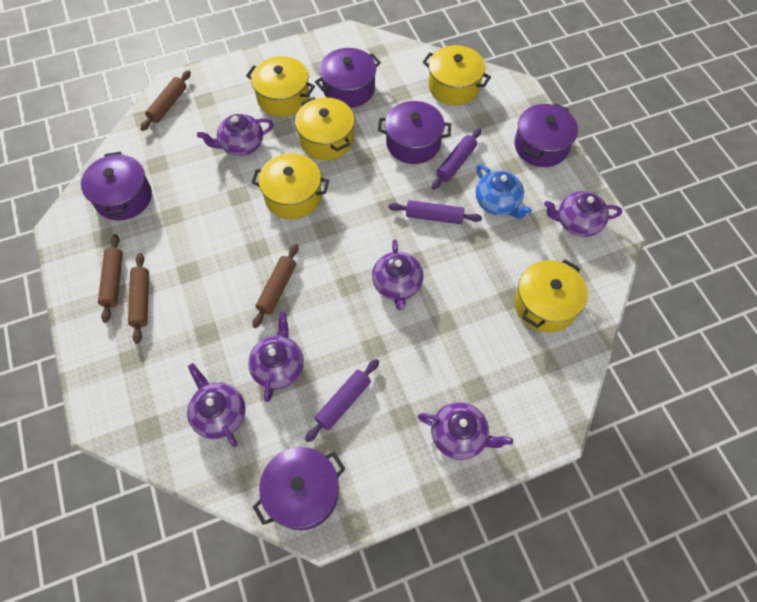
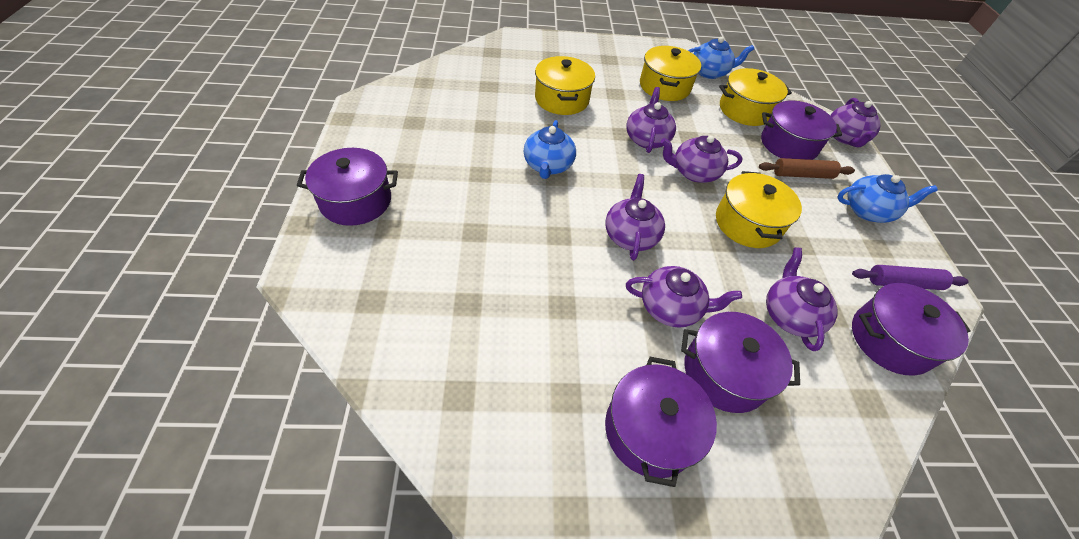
blue teapot: 1 -> 3
brown rolling pin: 4 -> 1
purple rolling pin: 3 -> 1
yellow pot: 5 -> 4

